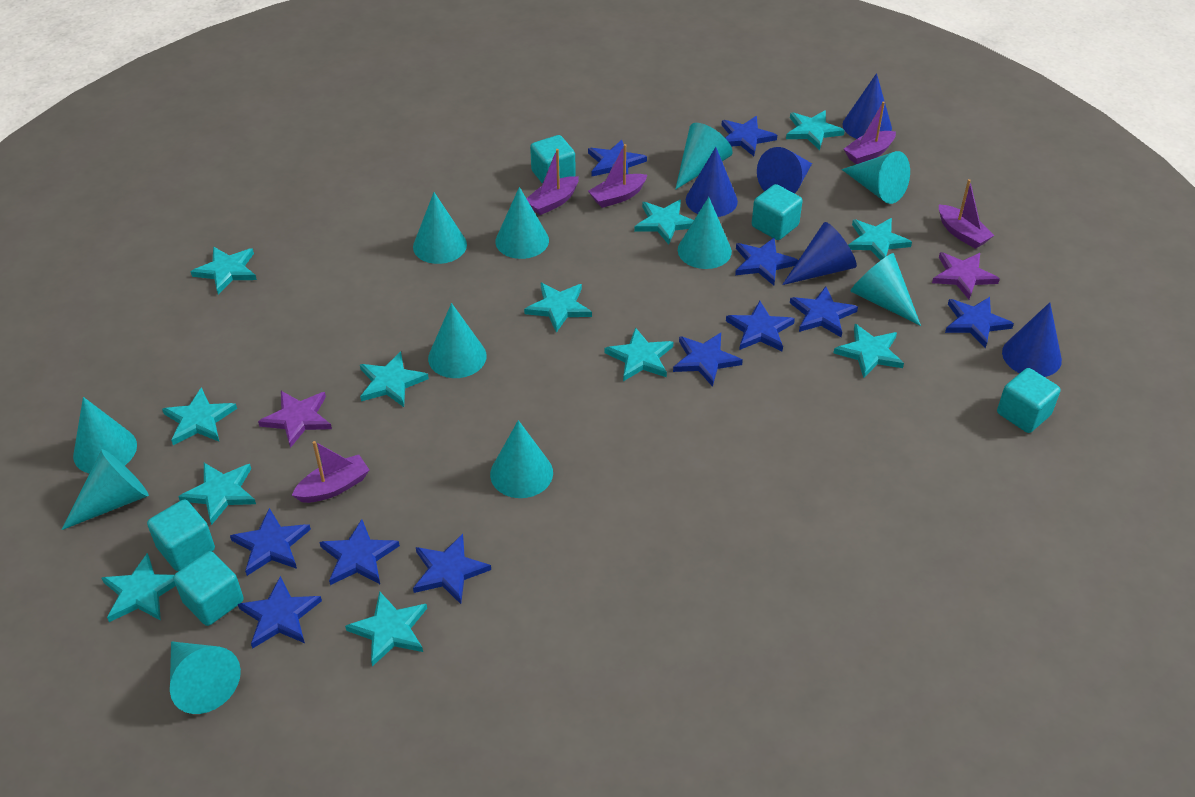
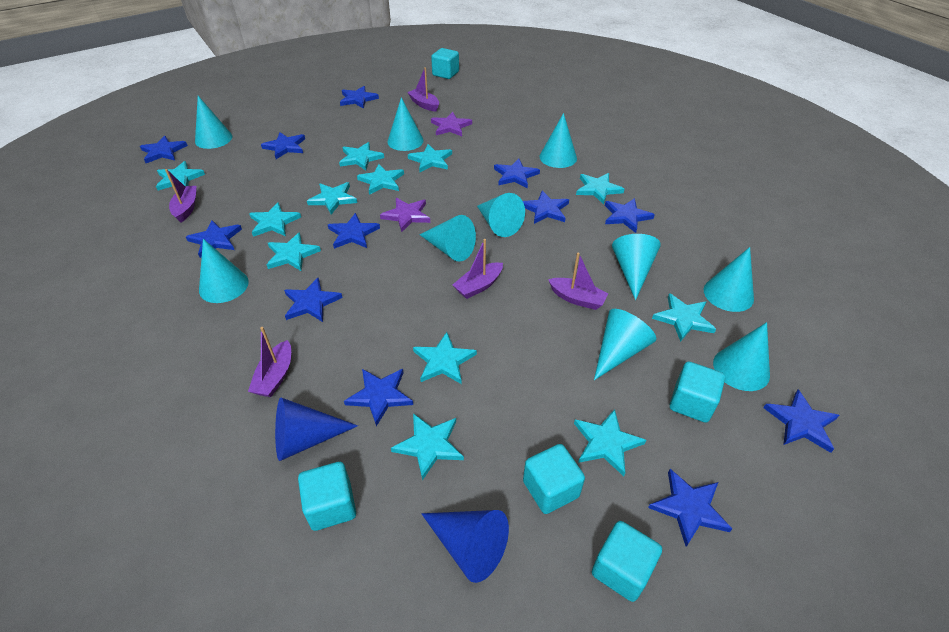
blue cone: 5 -> 2
blue star: 11 -> 12
turquoise cone: 11 -> 10

